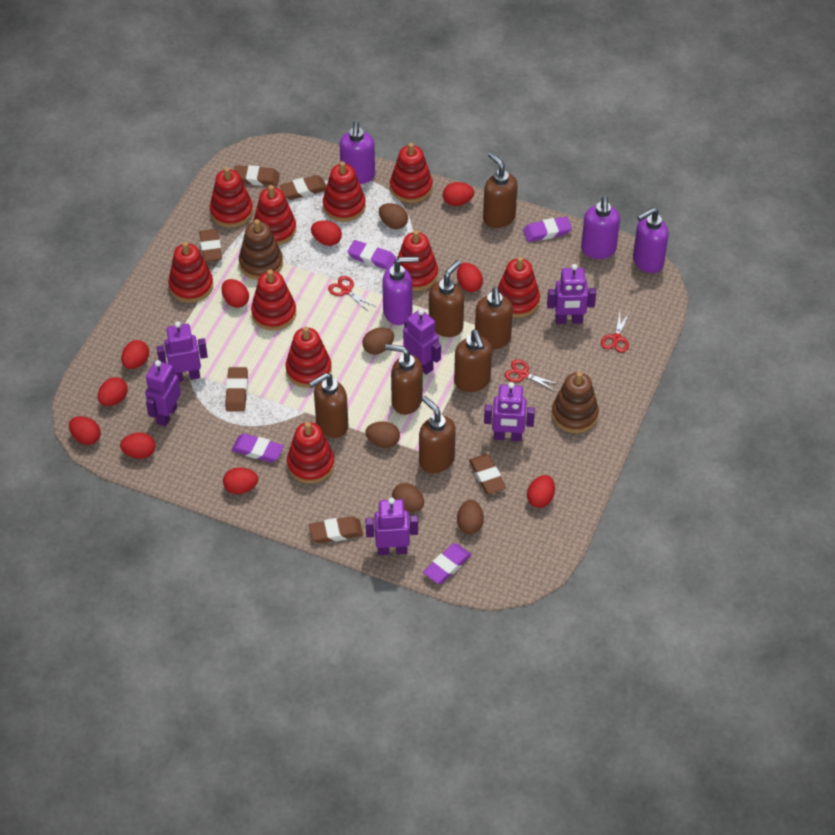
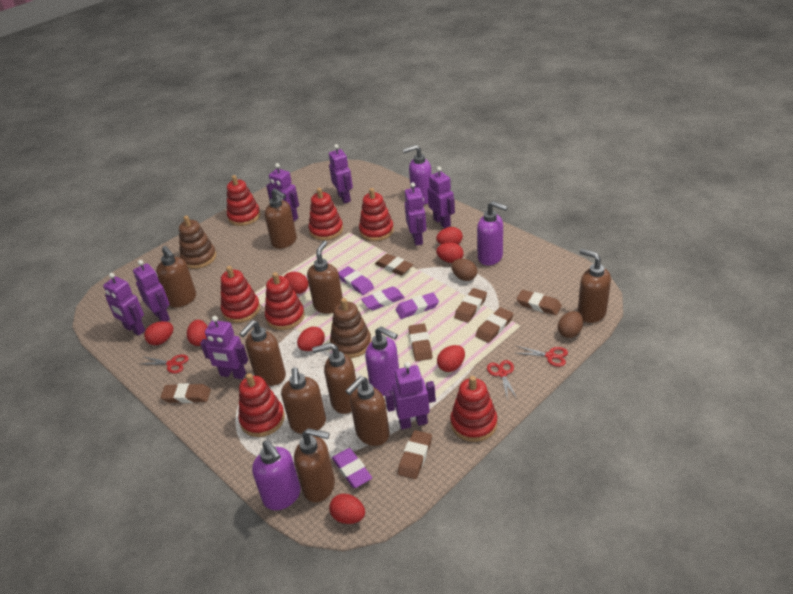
brown egg: 5 -> 2
brown eraser: 6 -> 7
brown soap dispenser: 7 -> 9
purple robot: 6 -> 8
red egg: 10 -> 8
red stacking toy: 10 -> 7

